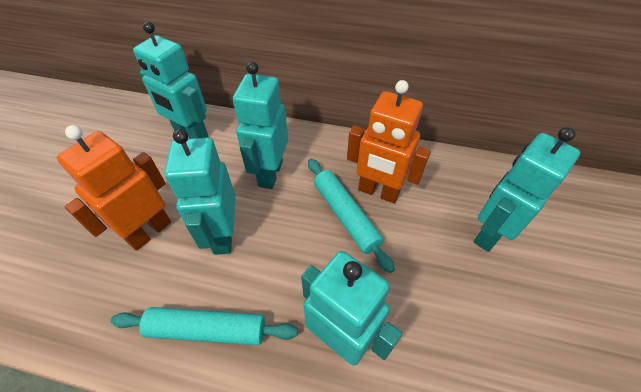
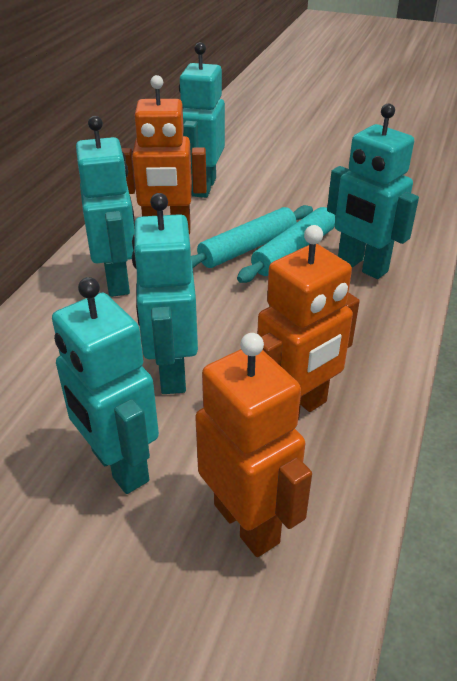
orange robot: 2 -> 3

